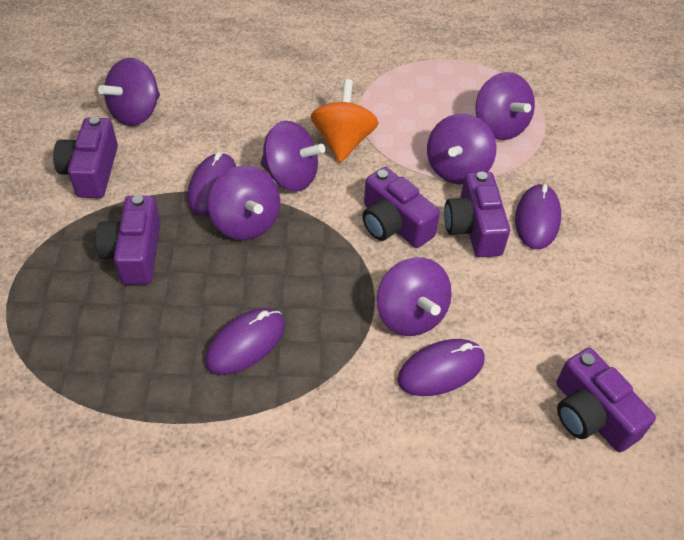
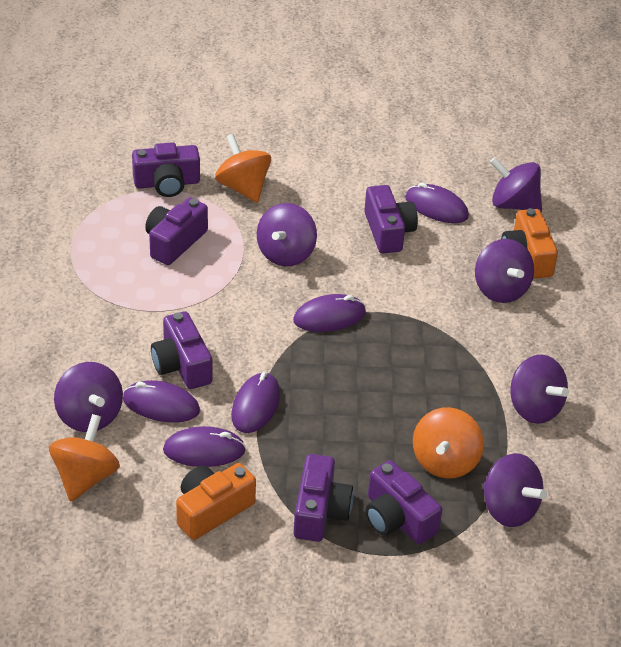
orange camera: 0 -> 2
orange spinning top: 1 -> 3
purple camera: 5 -> 6
purple mouse: 4 -> 5

